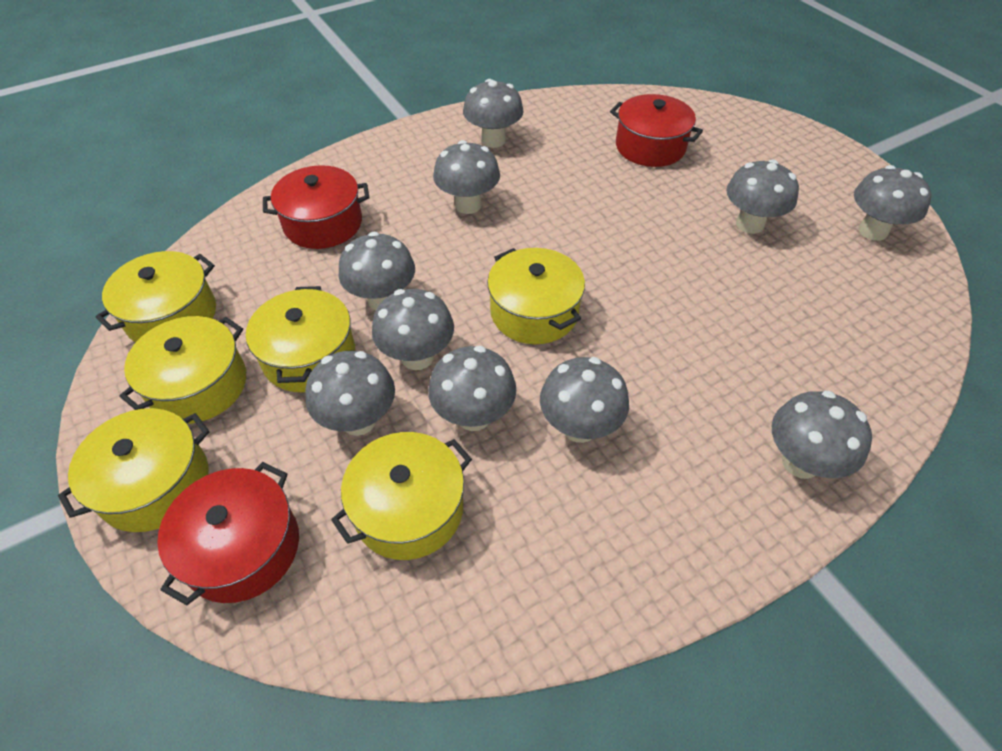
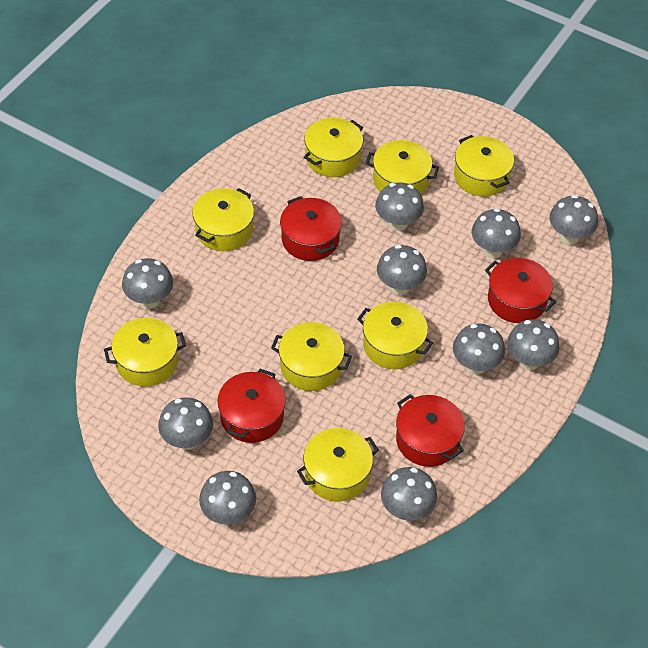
red pot: 3 -> 4
yellow pot: 6 -> 8

